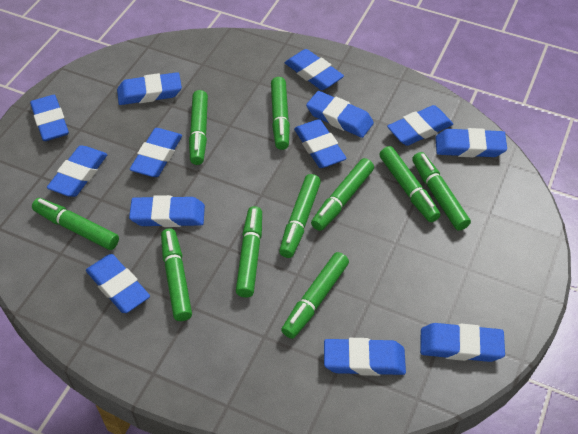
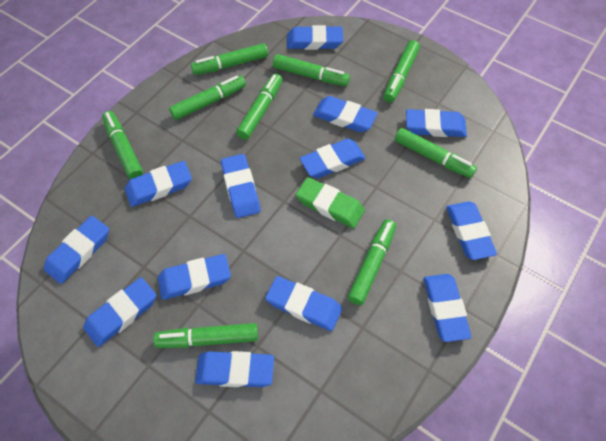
green eraser: 0 -> 1
green marker: 10 -> 9

